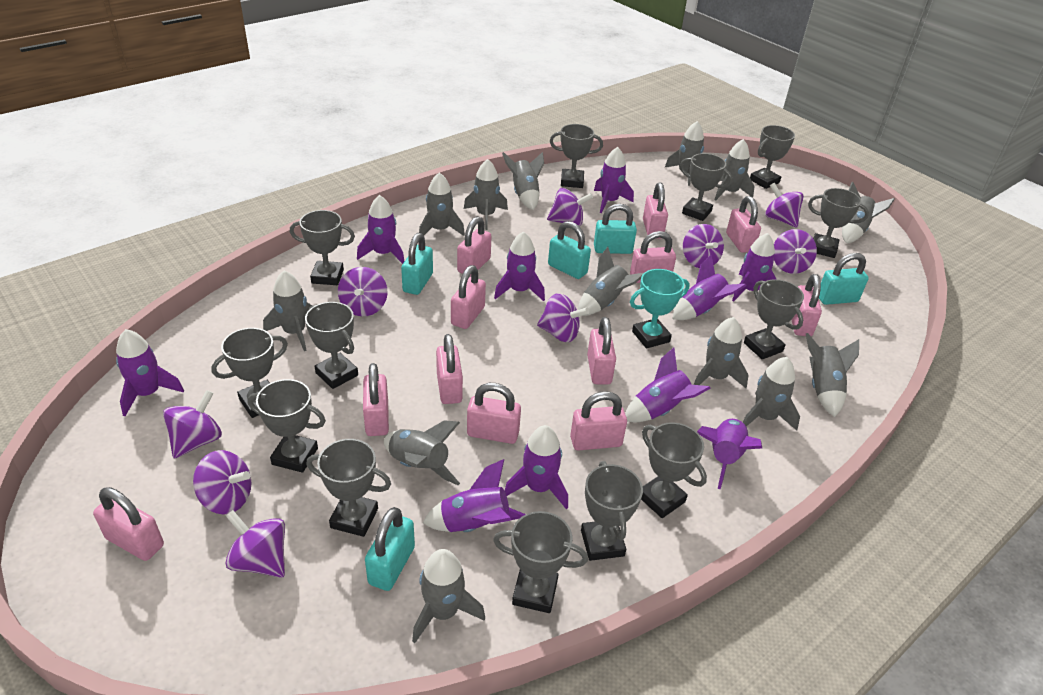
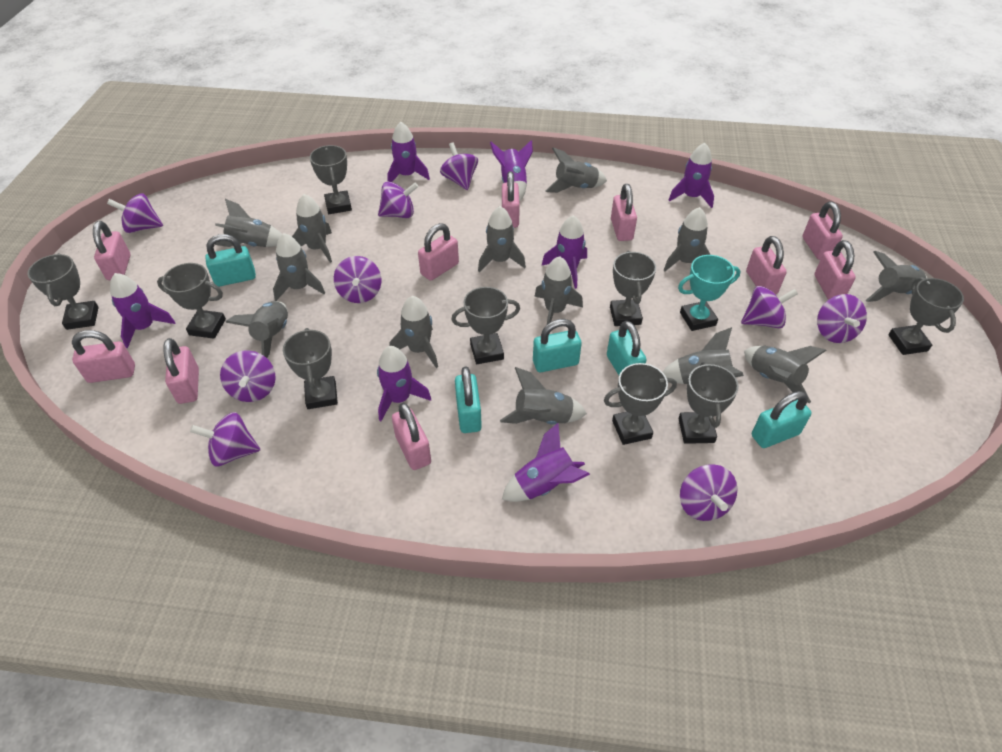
grey trophy: 13 -> 9
pink padlock: 12 -> 10
purple rocket: 10 -> 7

